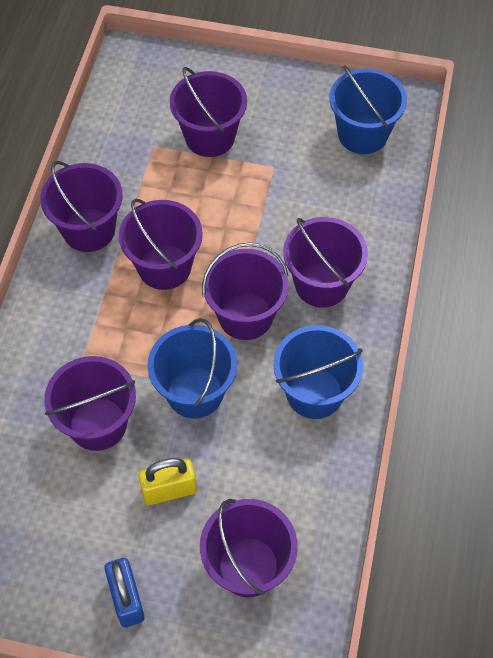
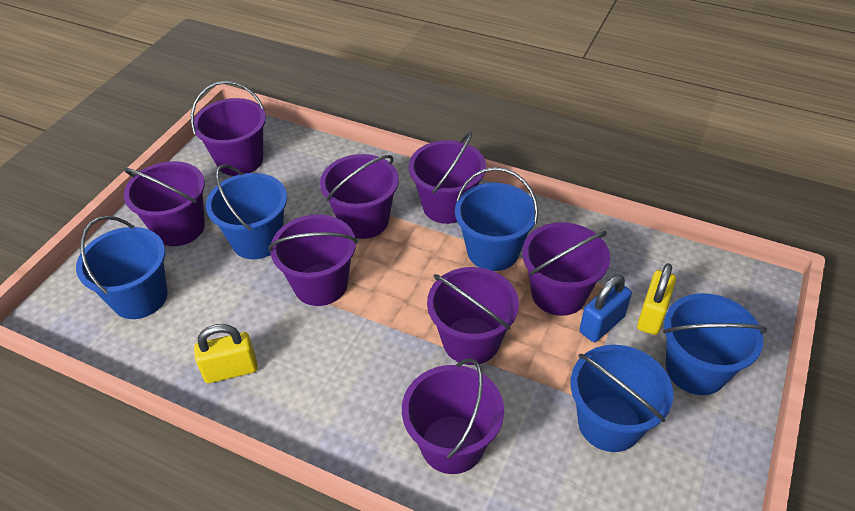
blue bucket: 3 -> 5
purple bucket: 7 -> 8
yellow padlock: 1 -> 2

